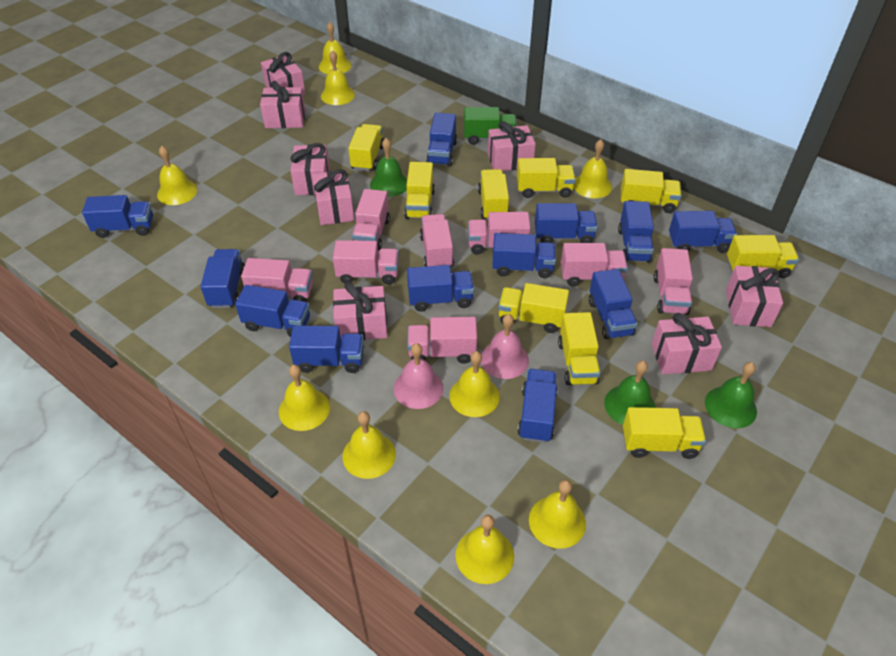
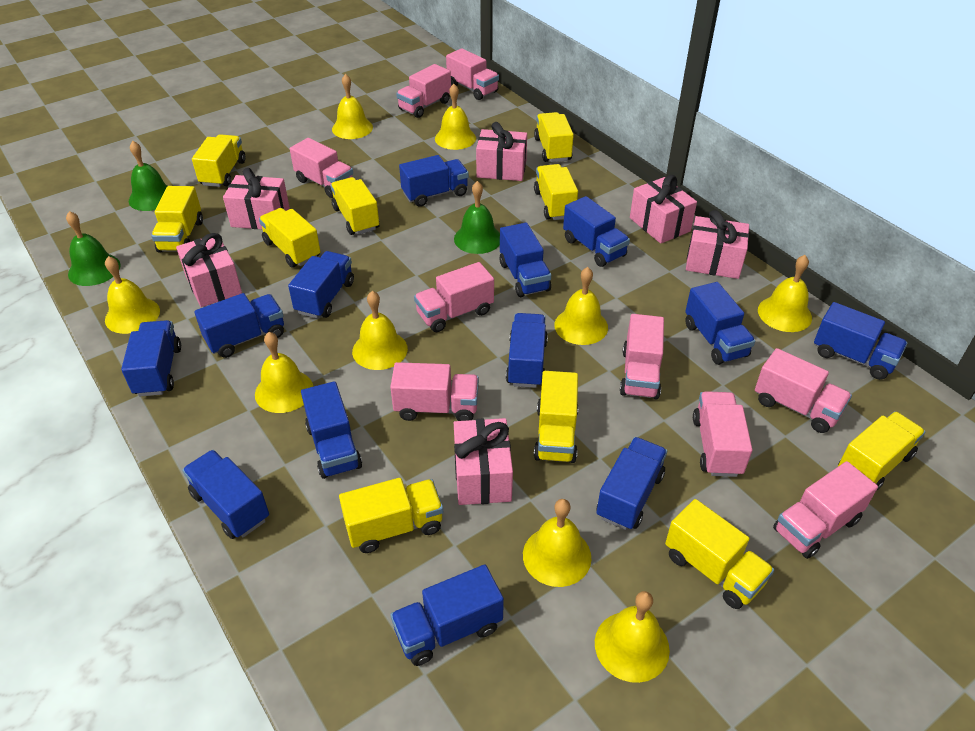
blue truck: 12 -> 13
green truck: 1 -> 0
pink bell: 2 -> 0
pink gift: 8 -> 6
pink truck: 8 -> 9
yellow truck: 9 -> 10

